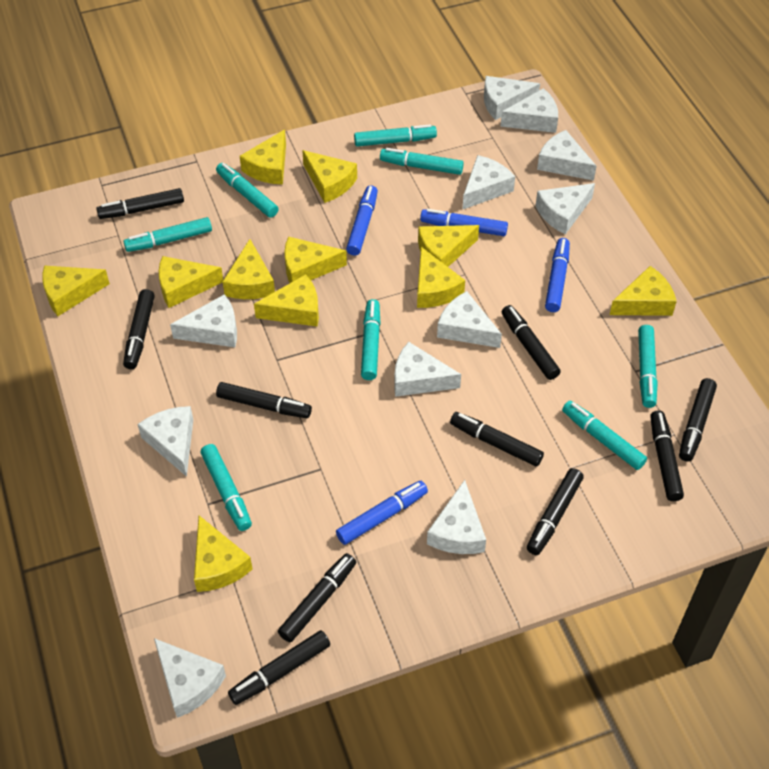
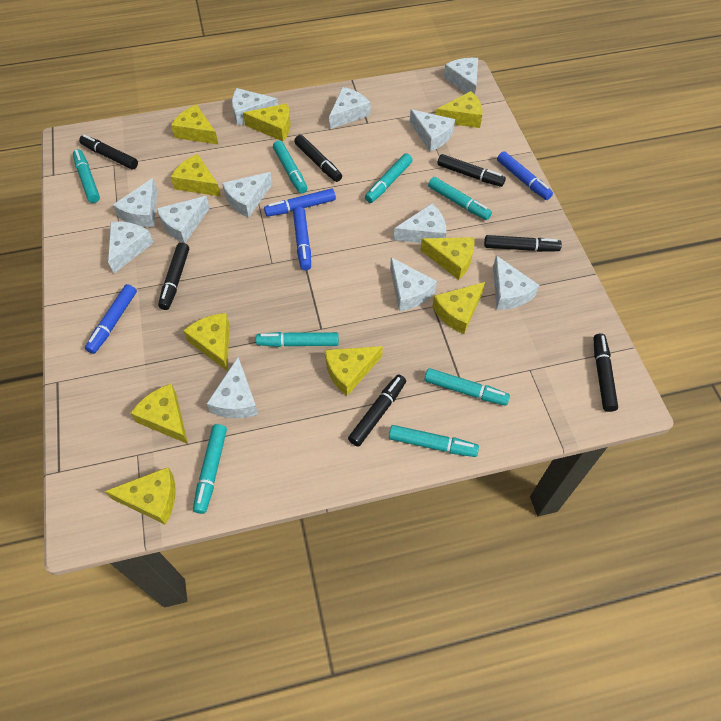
black marker: 10 -> 7
white cheese: 11 -> 12
yellow cheese: 11 -> 10

